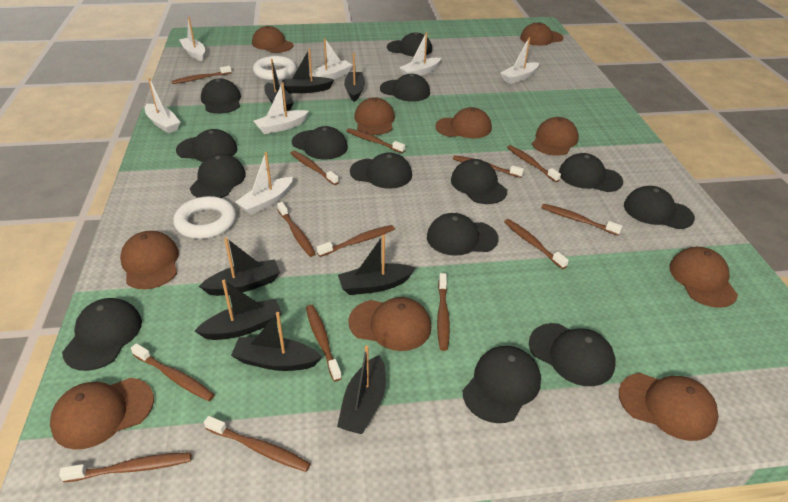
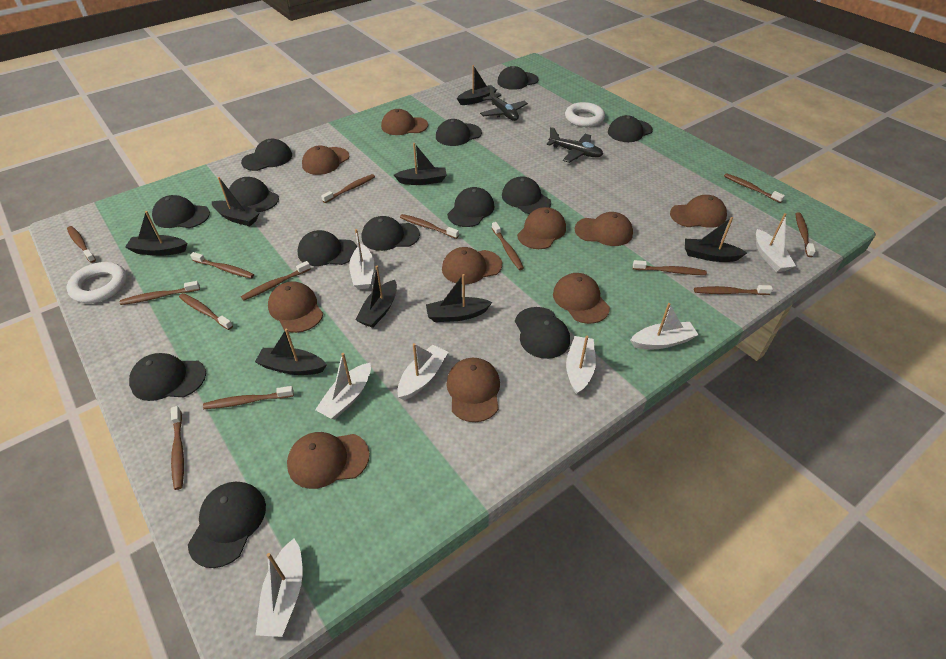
black cap: 14 -> 13
black plane: 0 -> 2

